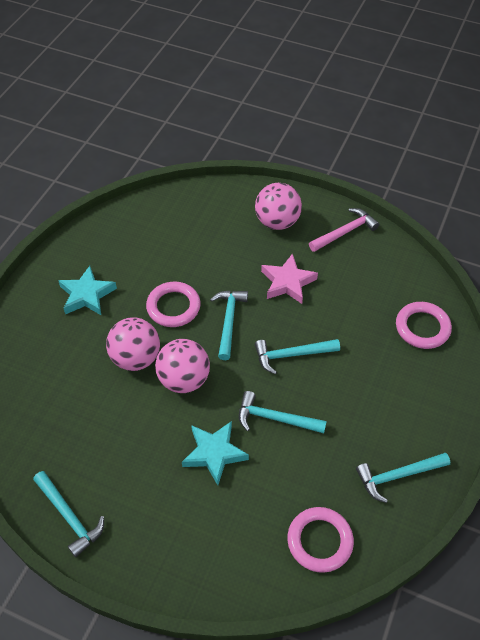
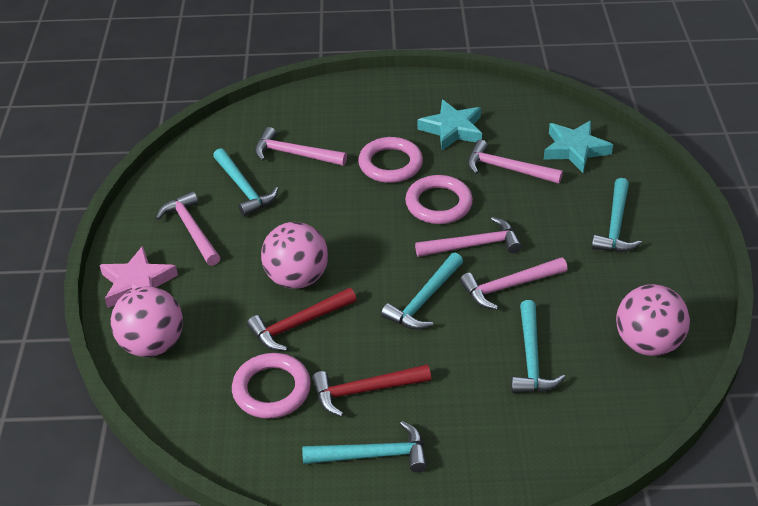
pink hammer: 1 -> 5
red hammer: 0 -> 2

